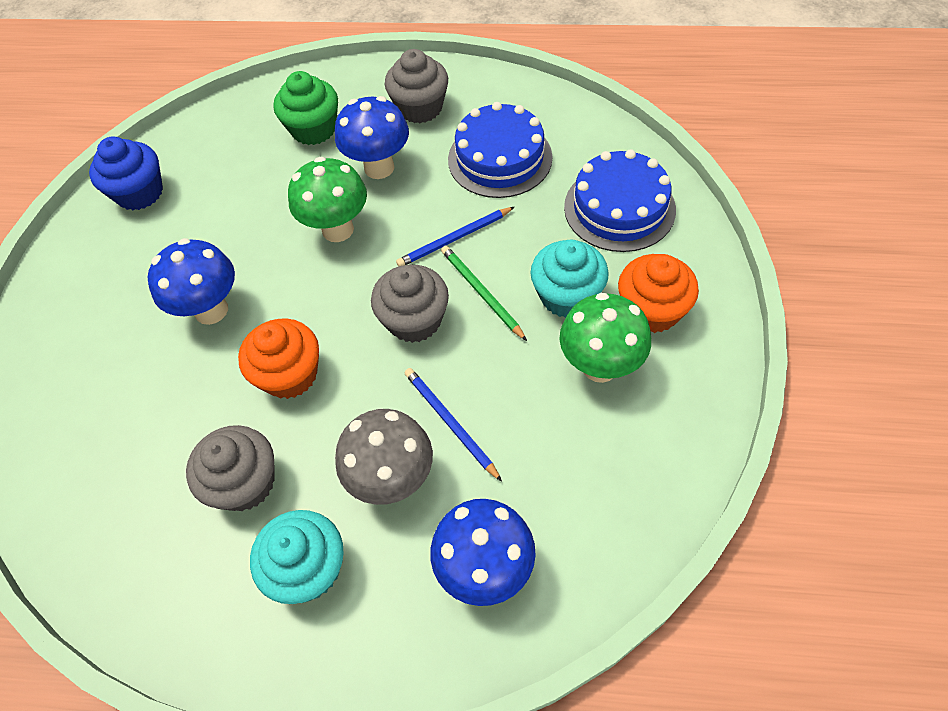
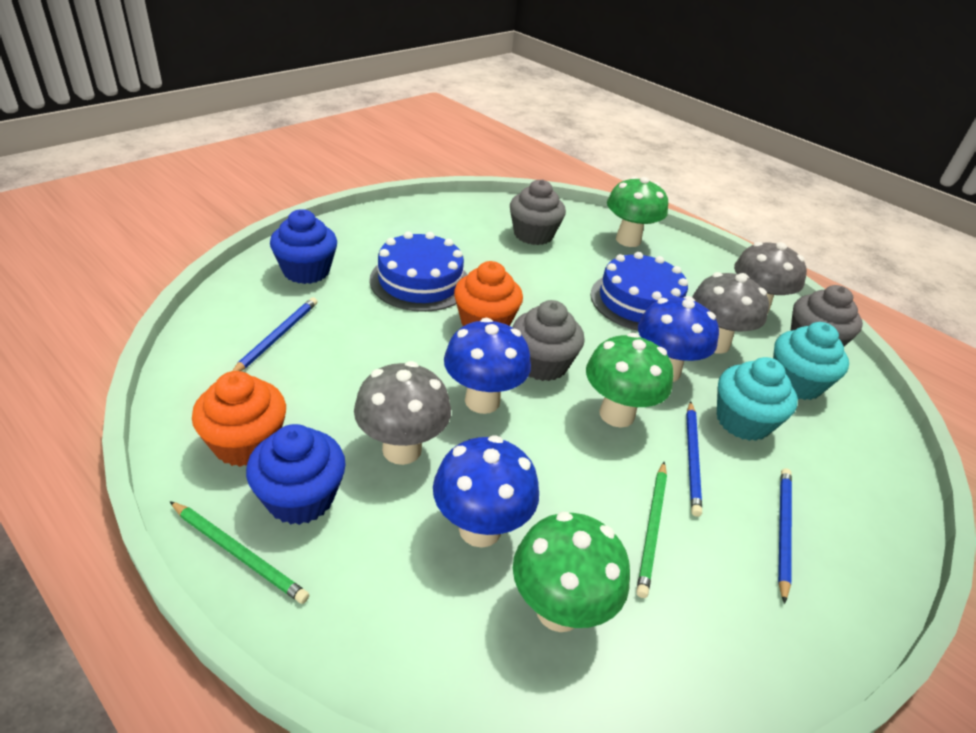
blue cupcake: 1 -> 2
blue pencil: 2 -> 3
green cupcake: 1 -> 0
green mushroom: 2 -> 3
green pencil: 1 -> 2
grey mushroom: 1 -> 3

